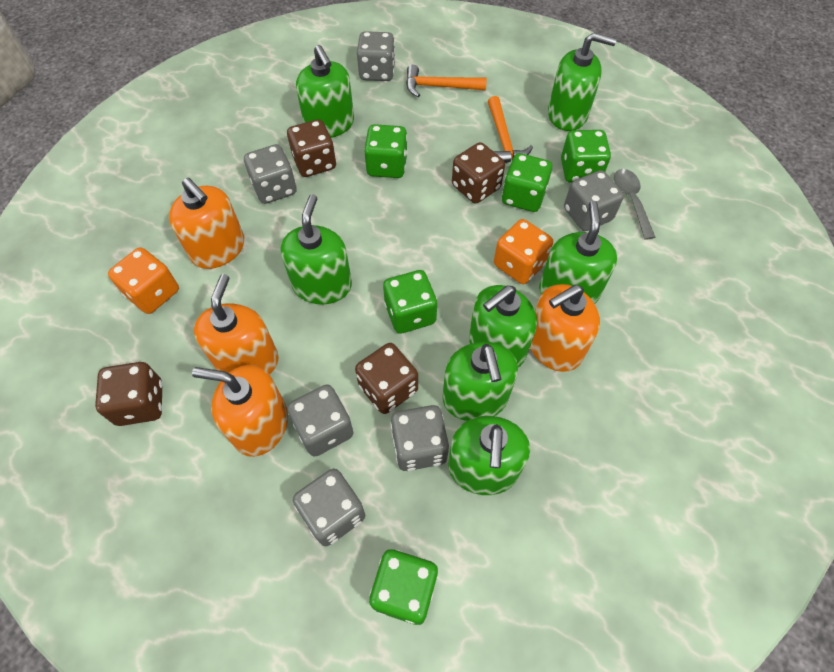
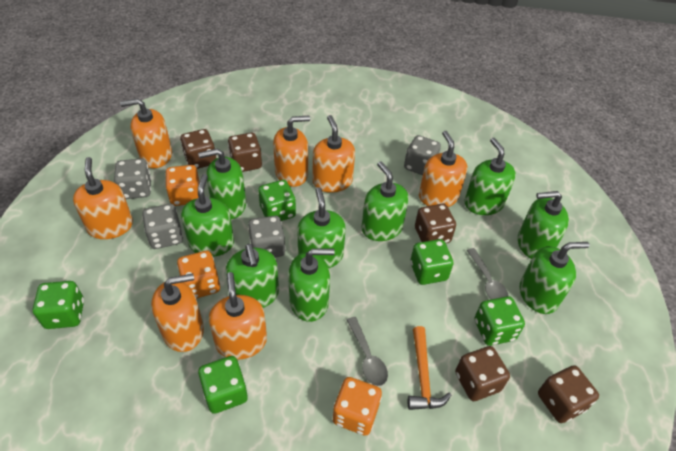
brown dice: 4 -> 5
green soap dispenser: 7 -> 9
grey dice: 6 -> 4
grey spoon: 1 -> 2
orange dice: 2 -> 3
orange hammer: 2 -> 1
orange soap dispenser: 4 -> 7

